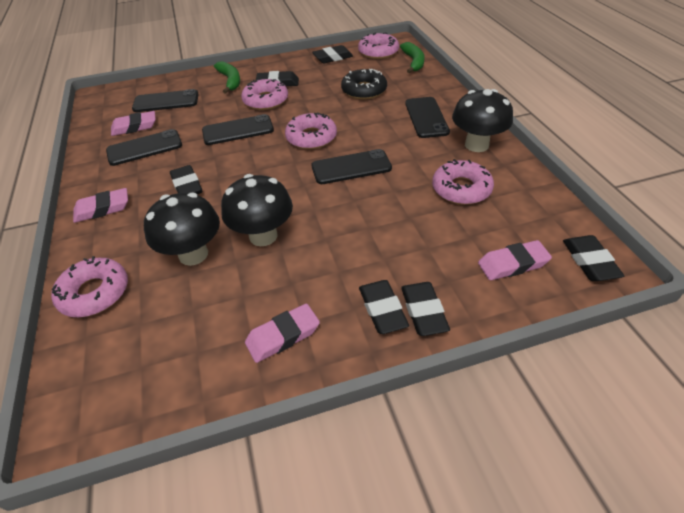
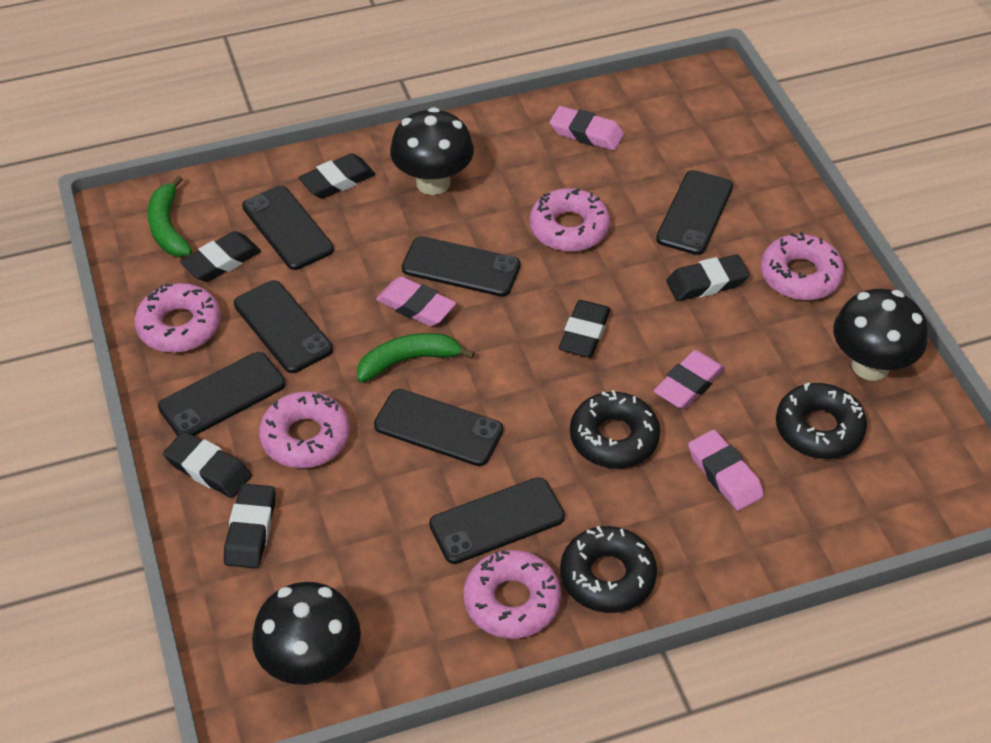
black donut: 1 -> 3
black phone: 5 -> 7

